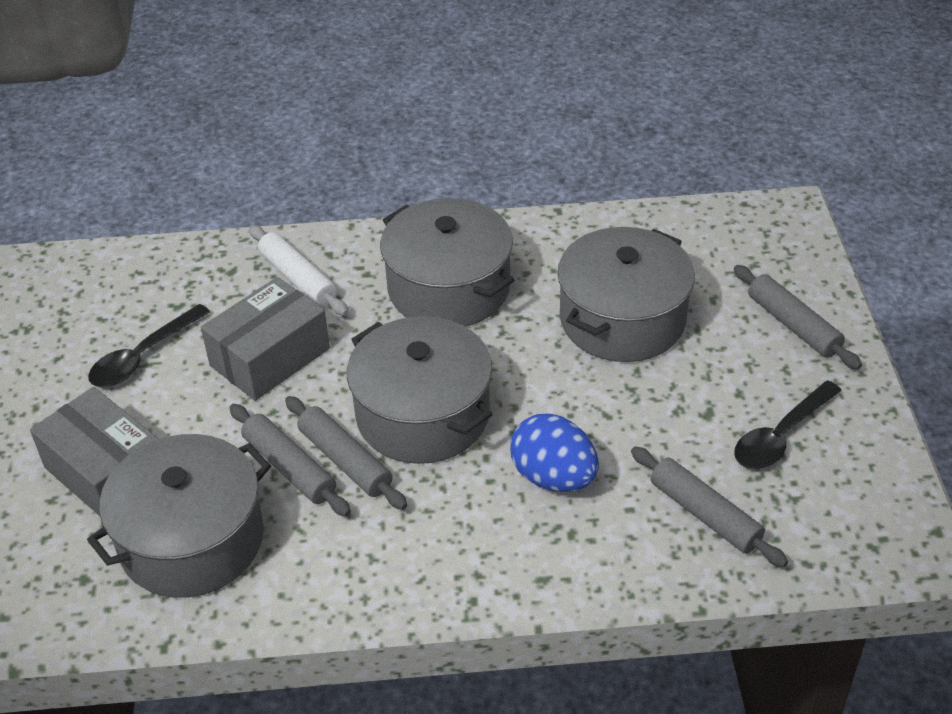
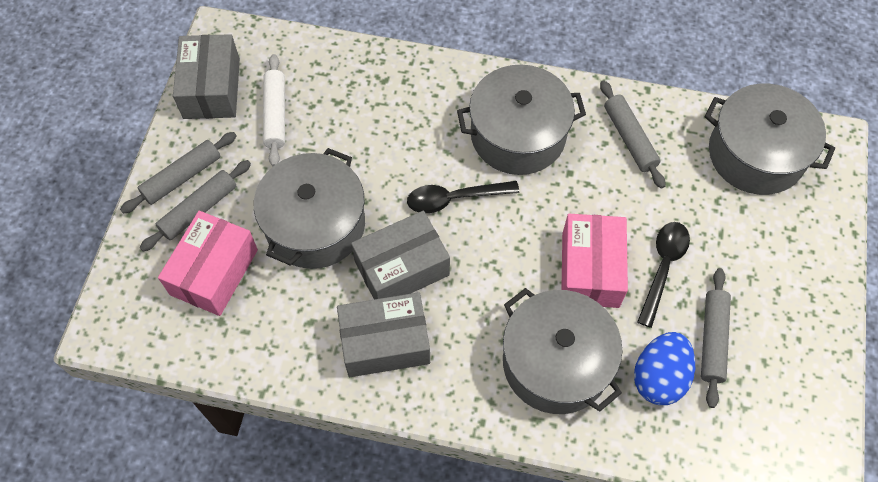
grey box: 2 -> 3
pink box: 0 -> 2

